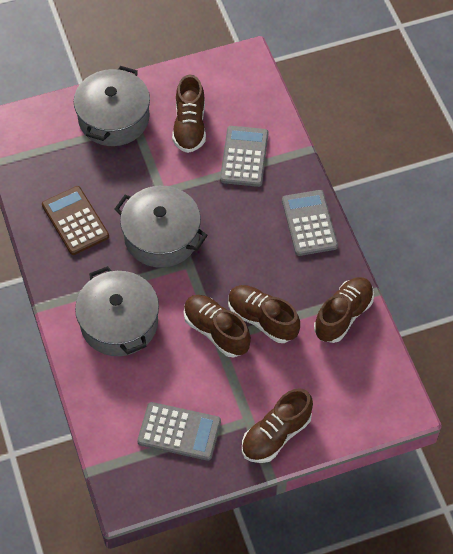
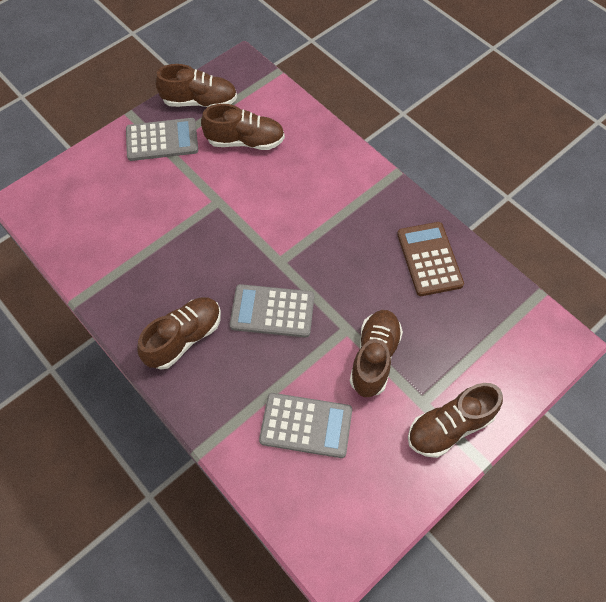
grey pot: 3 -> 0

